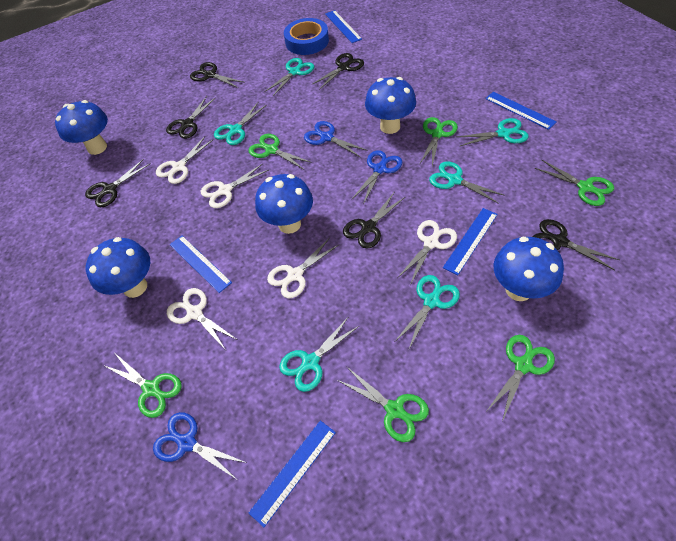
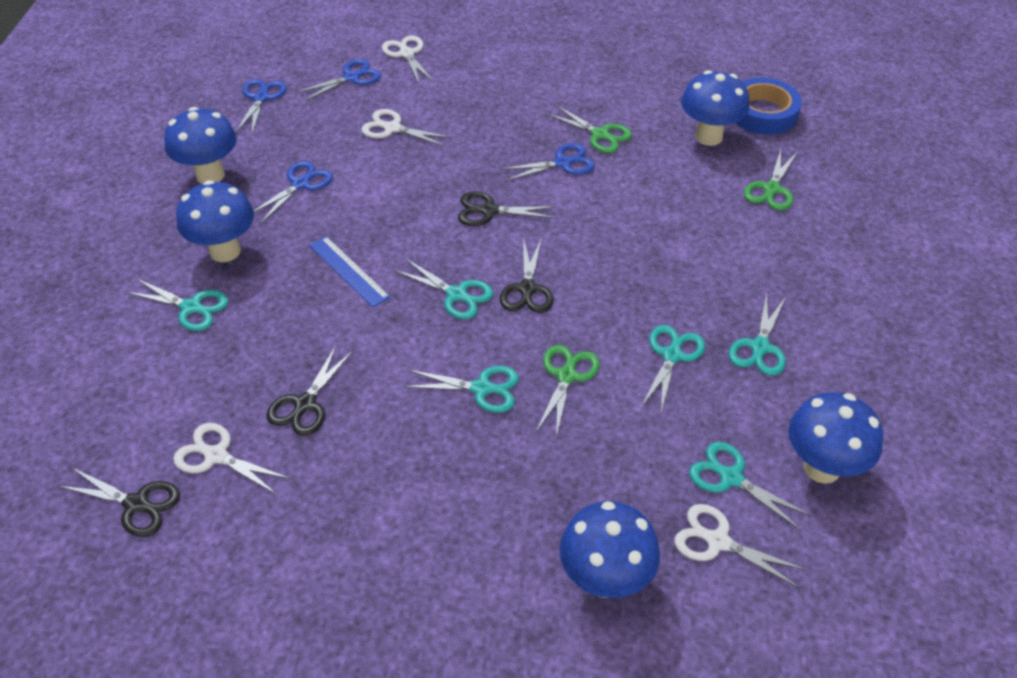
black scissors: 6 -> 4
blue ruler: 5 -> 1
blue scissors: 3 -> 4
green scissors: 6 -> 3
white scissors: 5 -> 4

